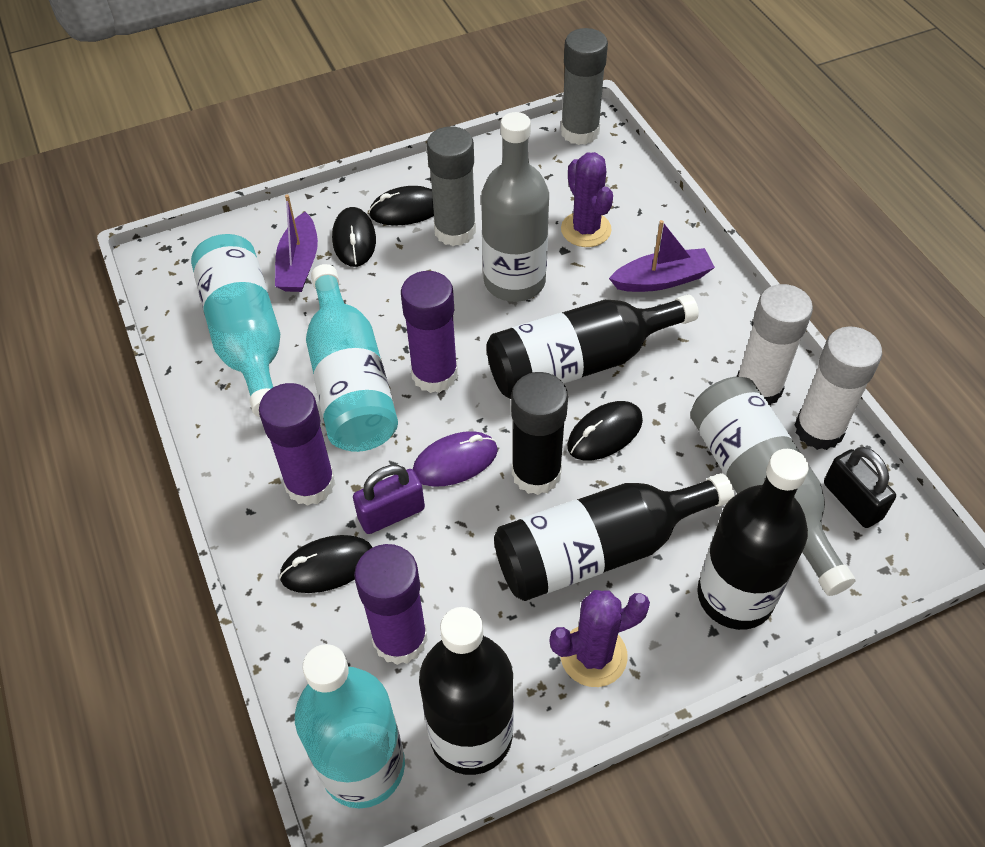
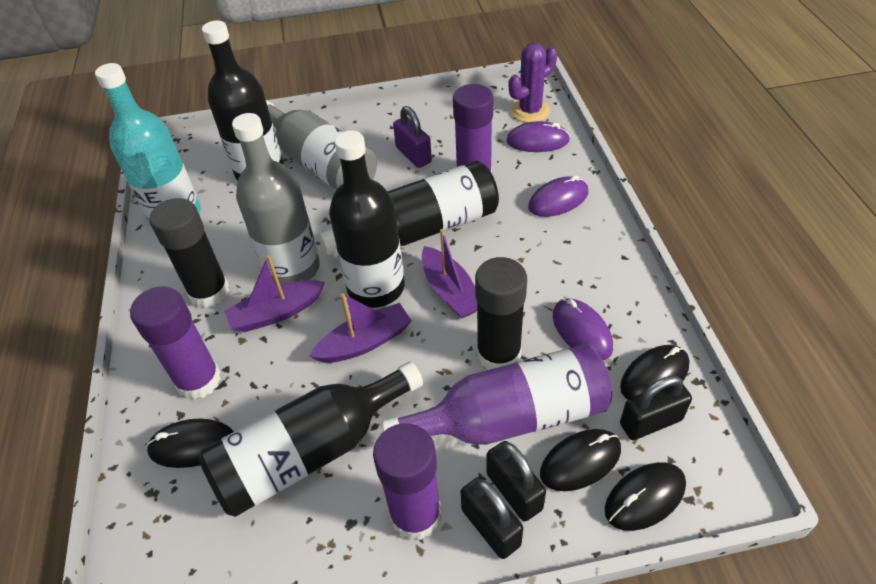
black glue stick: 1 -> 2
black padlock: 1 -> 3
grey glue stick: 2 -> 0
purple boat: 2 -> 3
purple bottle: 0 -> 1
purple cactus: 2 -> 1
purple mouse: 1 -> 3
turquoise bottle: 3 -> 1
white glue stick: 2 -> 0

